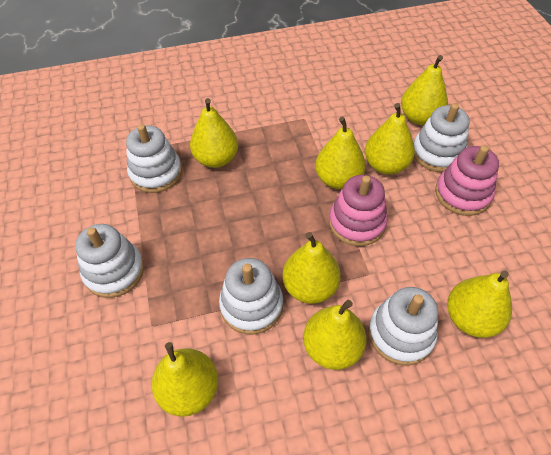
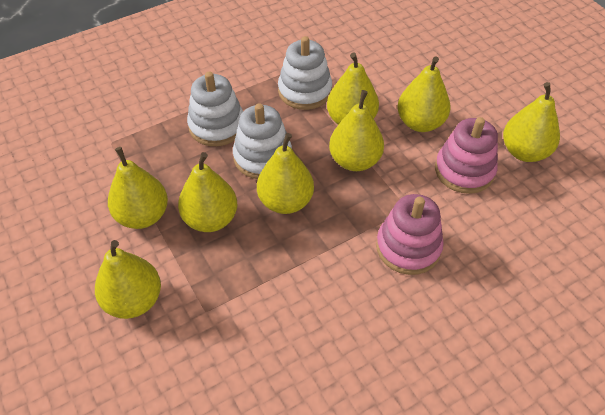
white stacking toy: 5 -> 3

